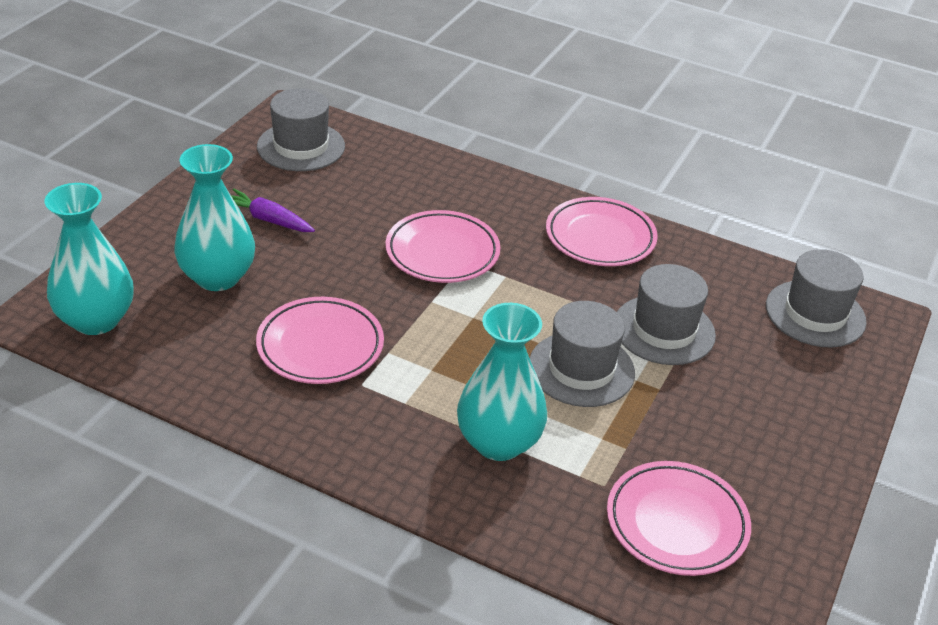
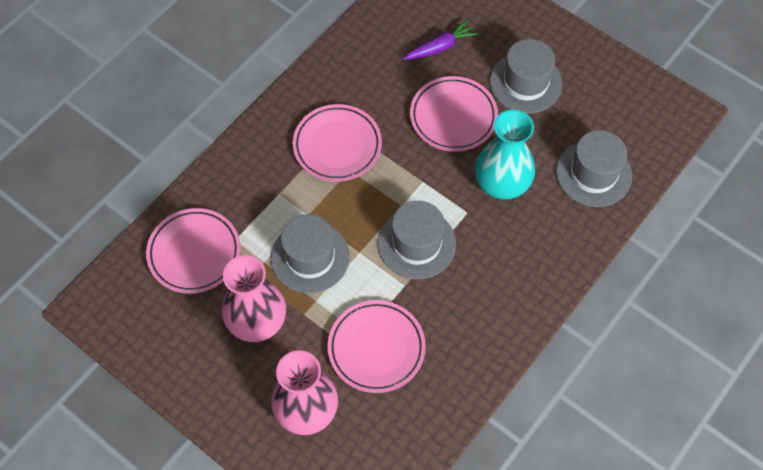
pink vase: 0 -> 2
turquoise vase: 3 -> 1

